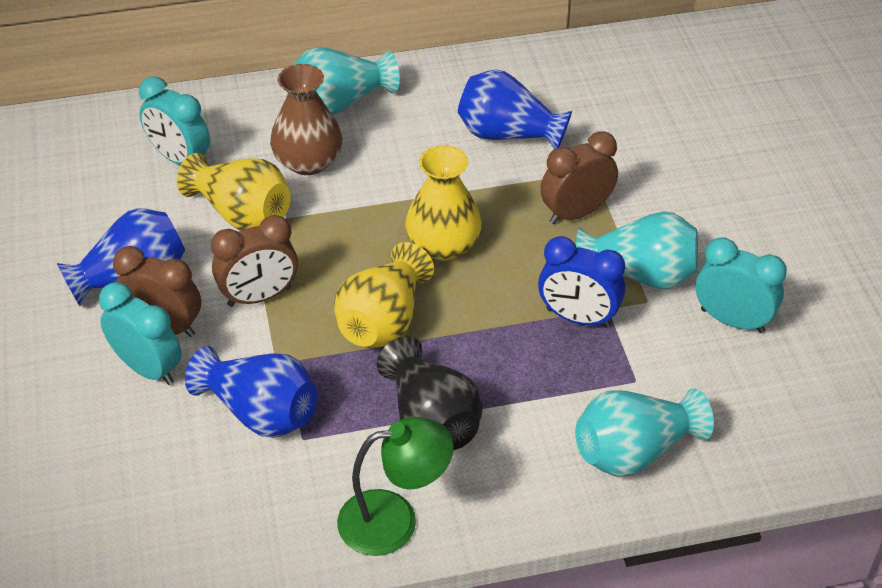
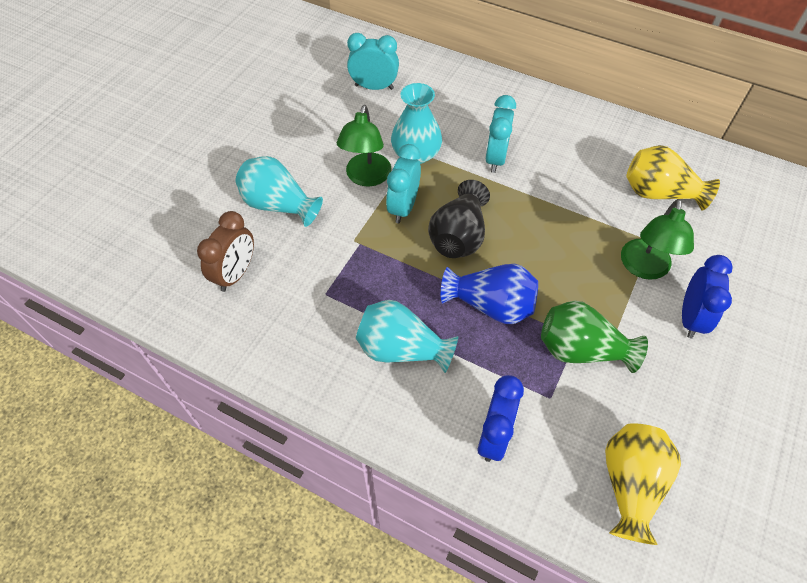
blue clock: 1 -> 2
blue vase: 3 -> 1
brown clock: 3 -> 1
brown vase: 1 -> 0
green lamp: 1 -> 2
green vase: 0 -> 1
yellow vase: 3 -> 2

